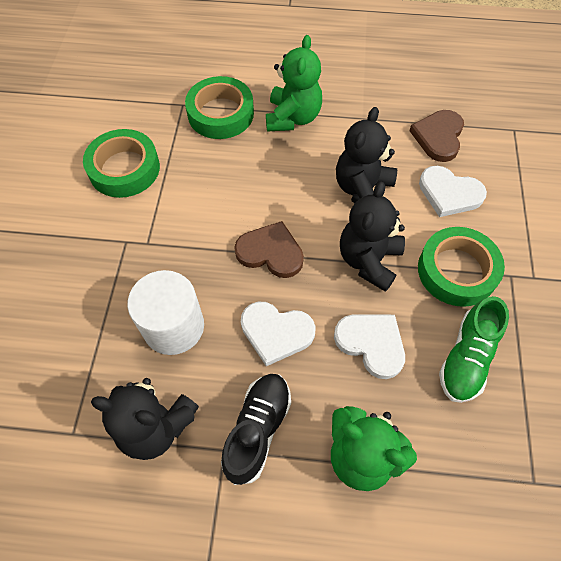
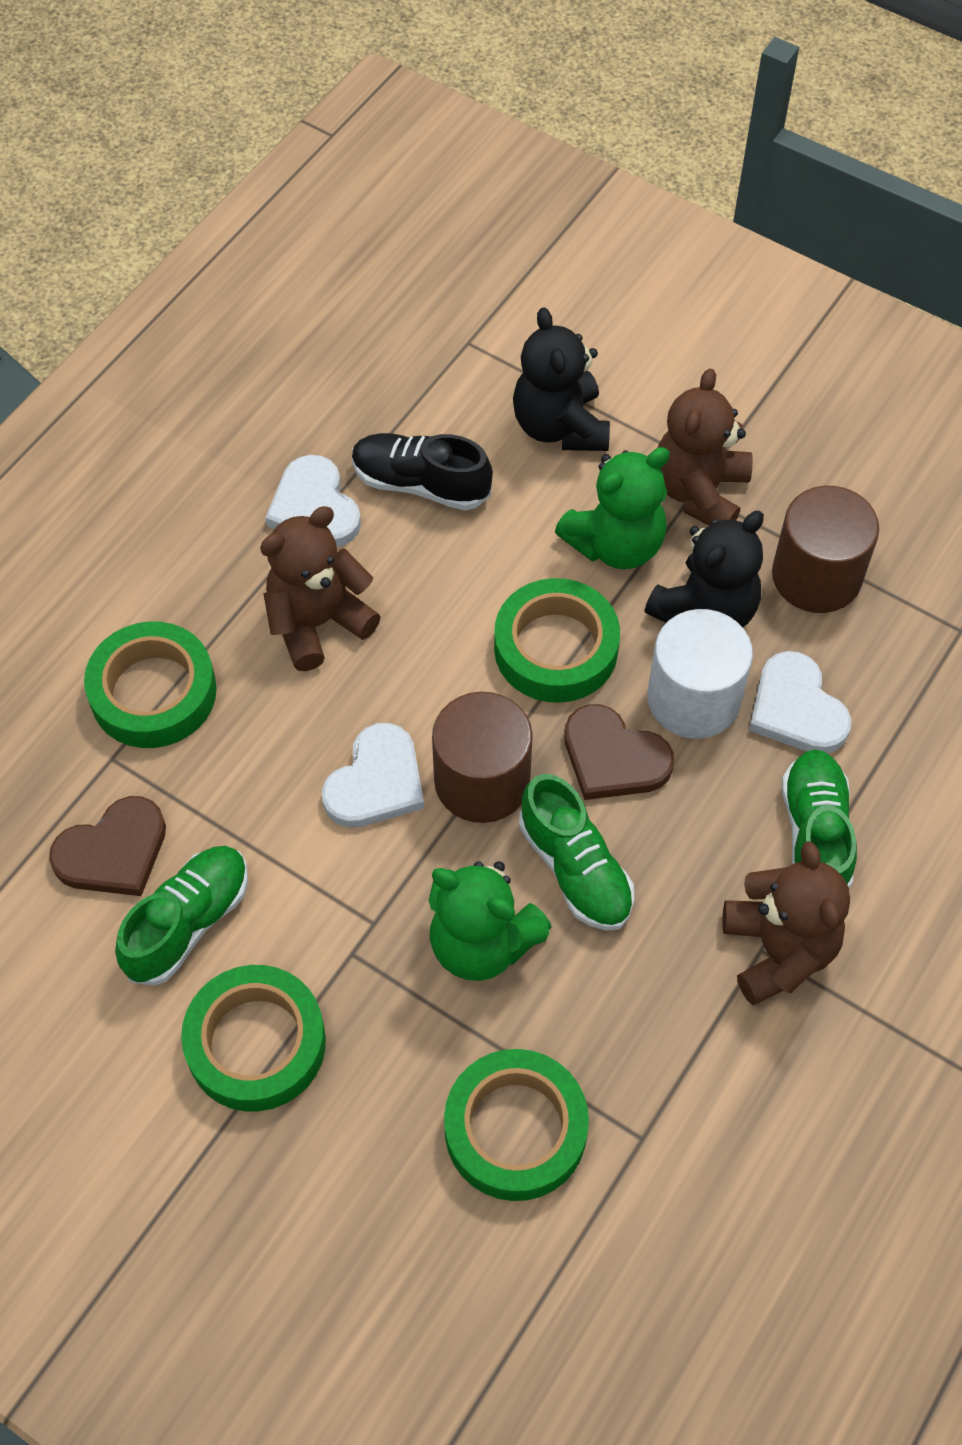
black teddy bear: 3 -> 2
brown cylinder: 0 -> 2
brown teddy bear: 0 -> 3
green shoe: 1 -> 3
green tape: 3 -> 4

